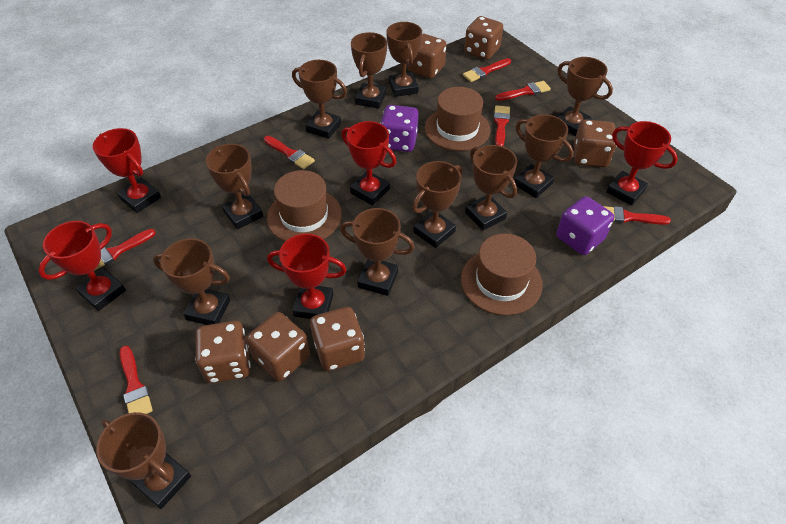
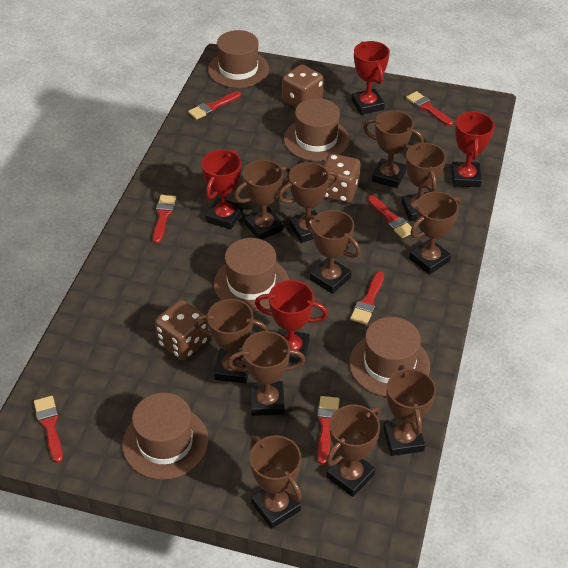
brown dice: 6 -> 3
brown hat: 3 -> 5
purple dice: 2 -> 0
red trophy: 5 -> 4

